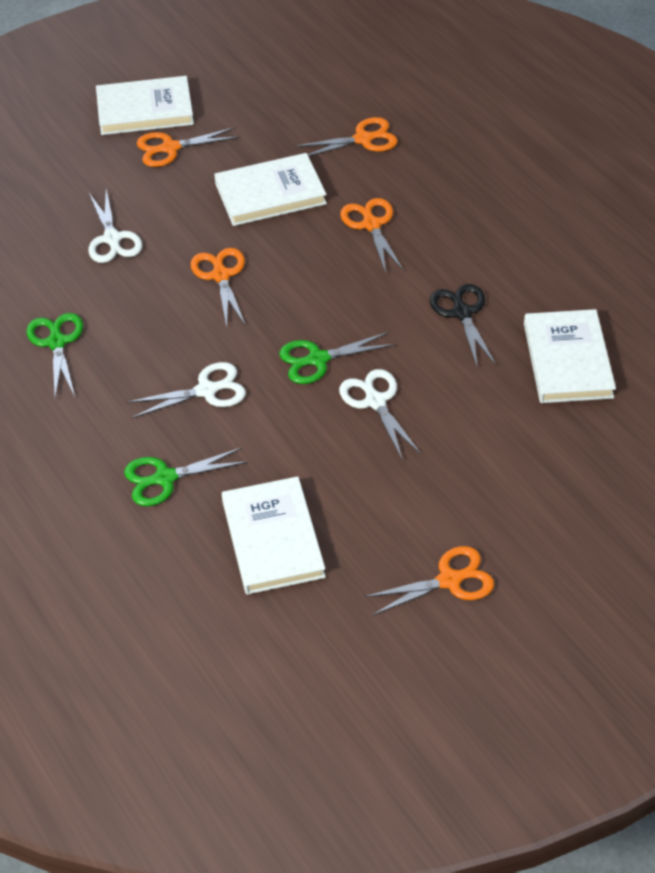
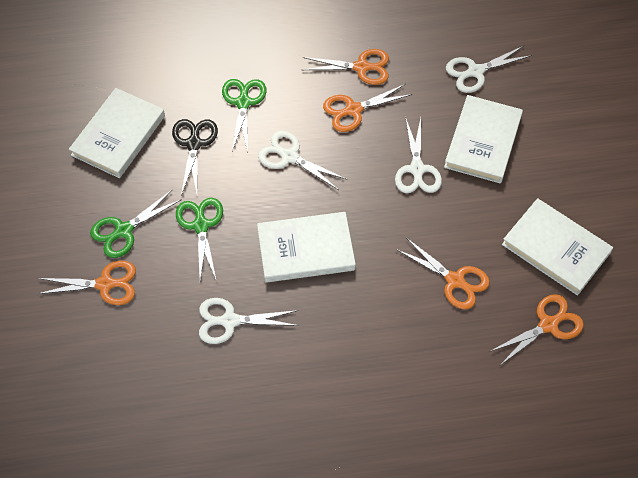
white scissors: 3 -> 4

